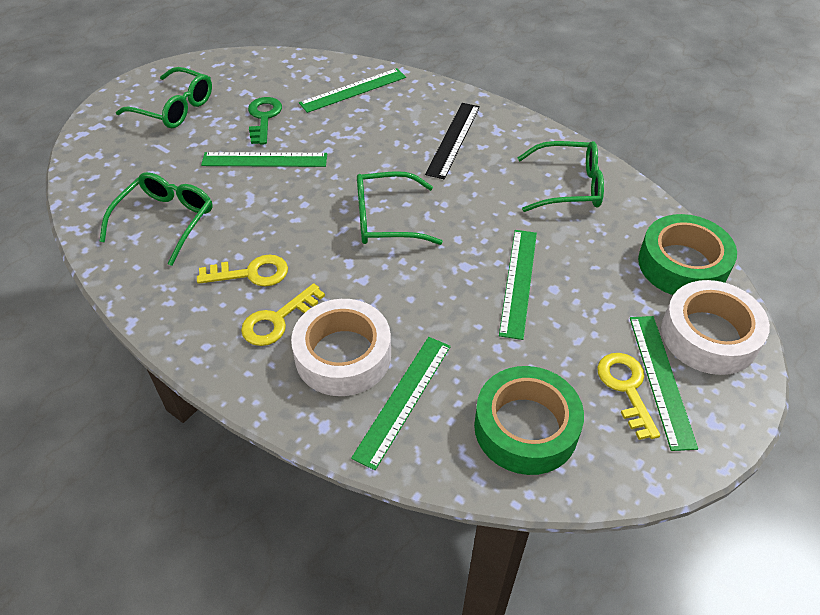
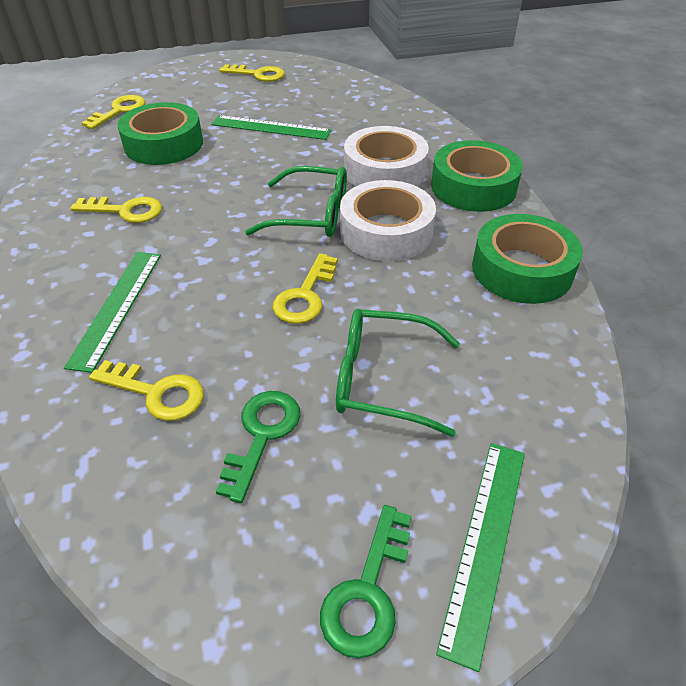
black ruler: 1 -> 0
green glasses: 4 -> 2
green key: 1 -> 2
green ruler: 5 -> 3
green tape: 2 -> 3
yellow key: 3 -> 5

